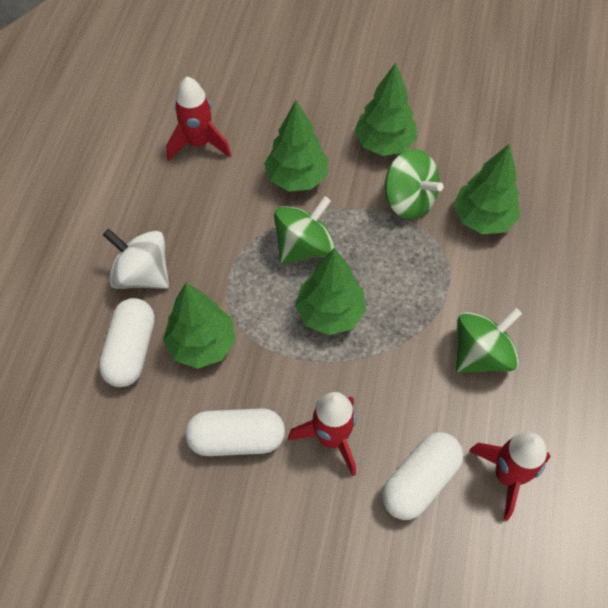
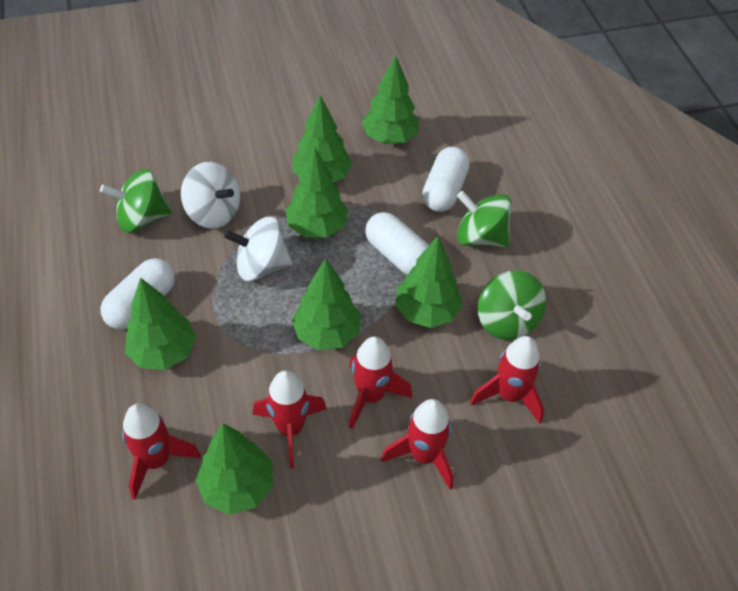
green tree: 5 -> 7
red rocket: 3 -> 5
white spinning top: 1 -> 2

